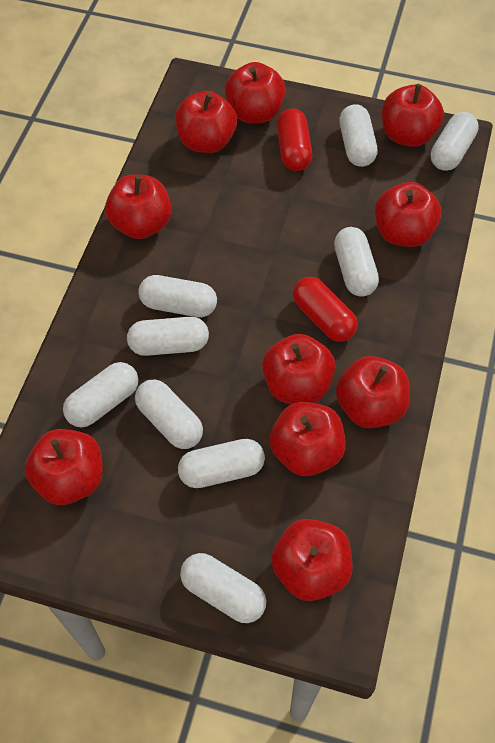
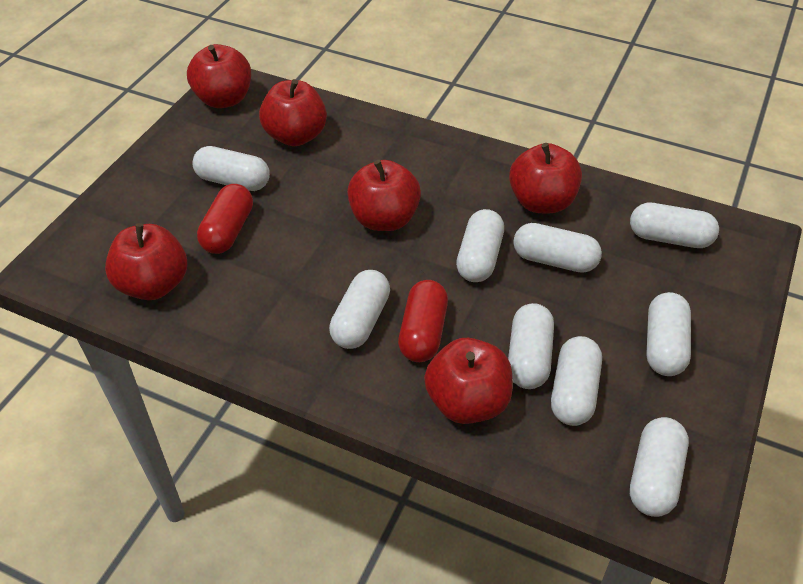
red apple: 10 -> 6

